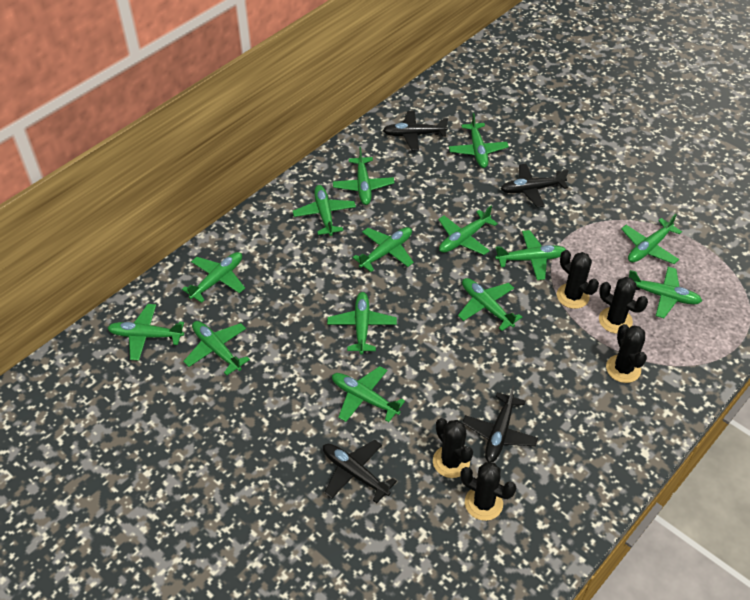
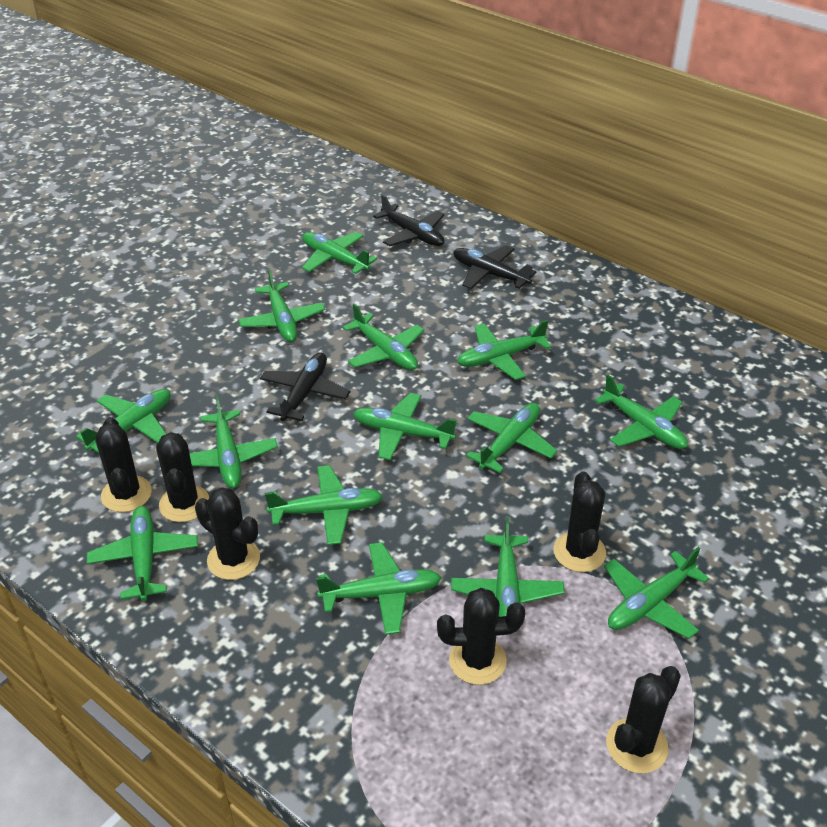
black cactus: 5 -> 6
black plane: 4 -> 3

